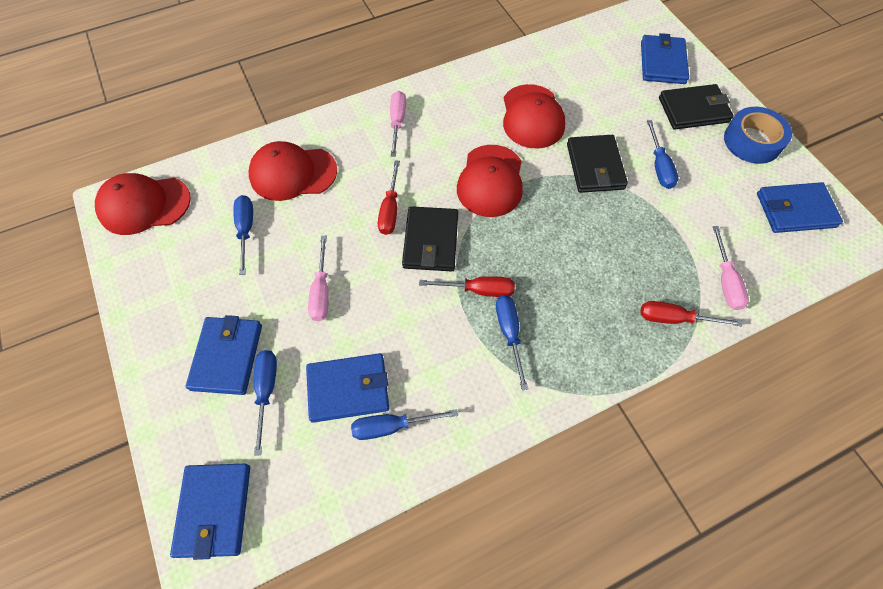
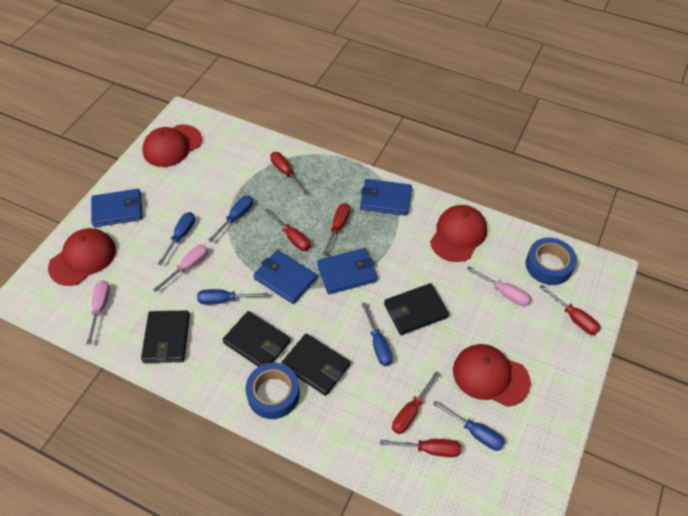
black wallet: 3 -> 4
blue tape: 1 -> 2
blue wallet: 5 -> 4
red screwdriver: 3 -> 6

